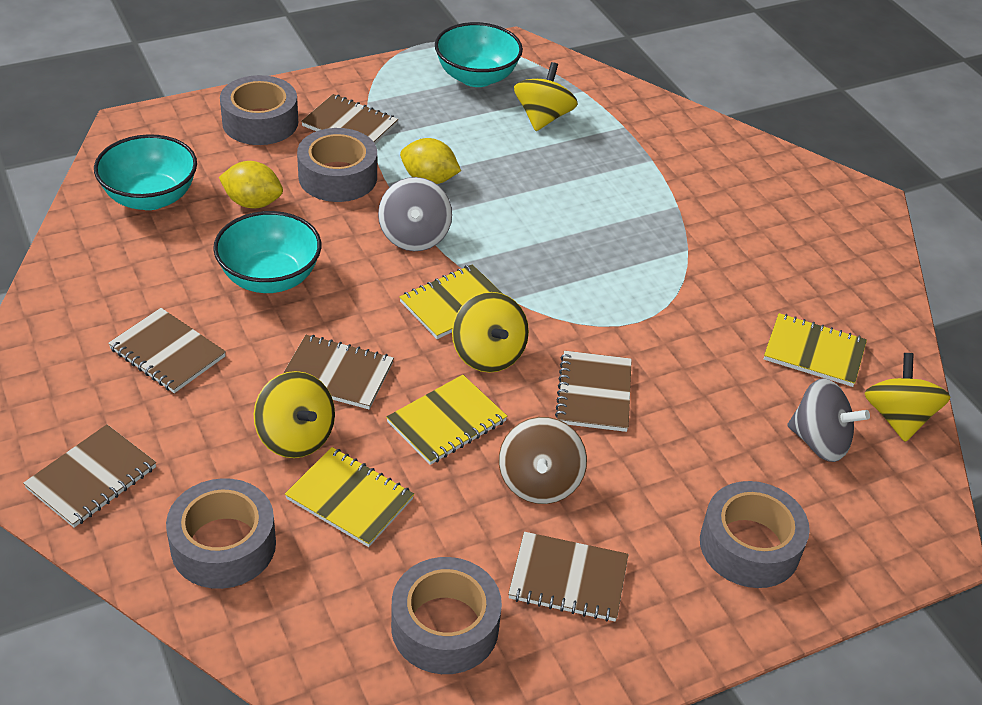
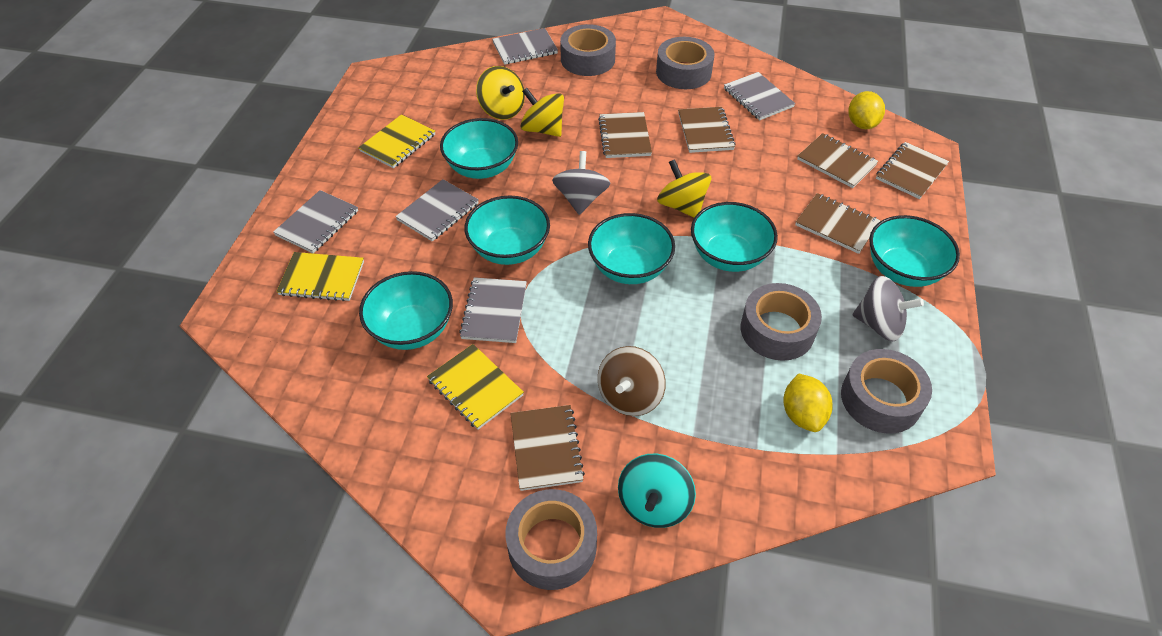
grey notebook: 0 -> 5
turquoise bowl: 3 -> 6
turquoise spinning top: 0 -> 1
yellow notebook: 4 -> 3
yellow spinning top: 4 -> 3

